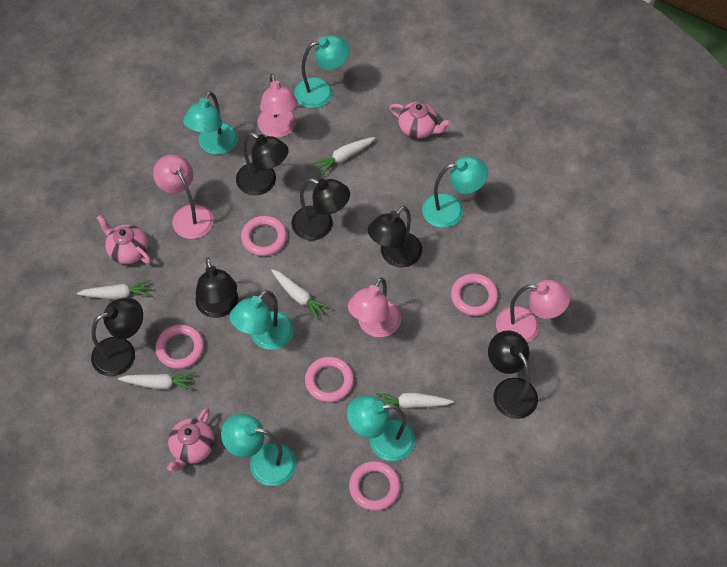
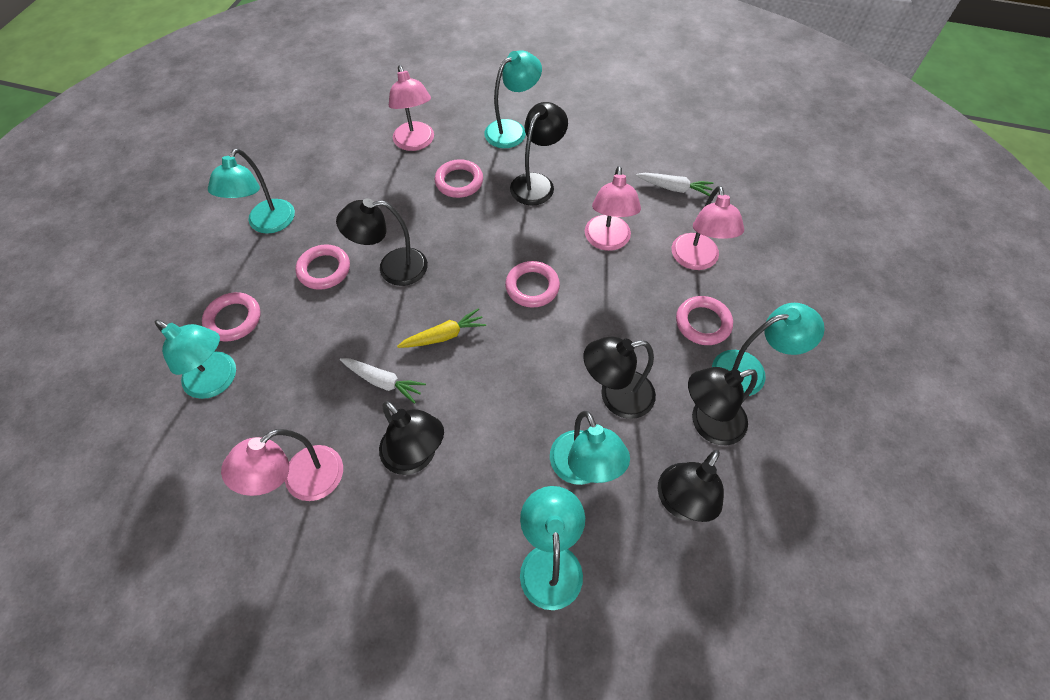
pink teapot: 3 -> 0
white carrot: 5 -> 2
yellow carrot: 0 -> 1

